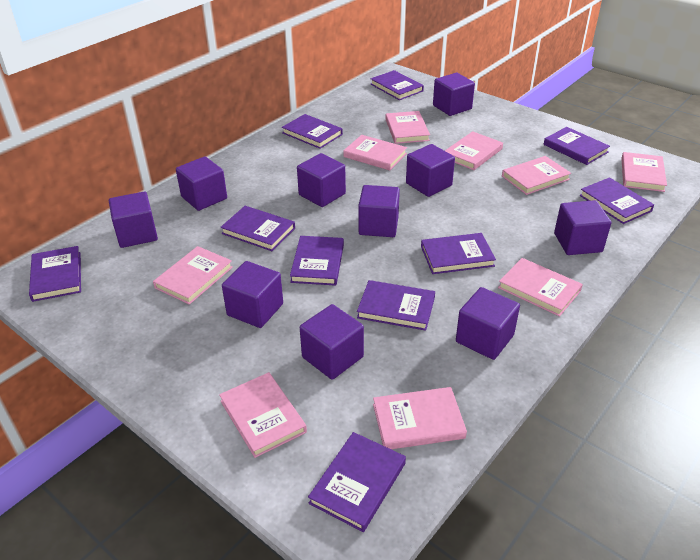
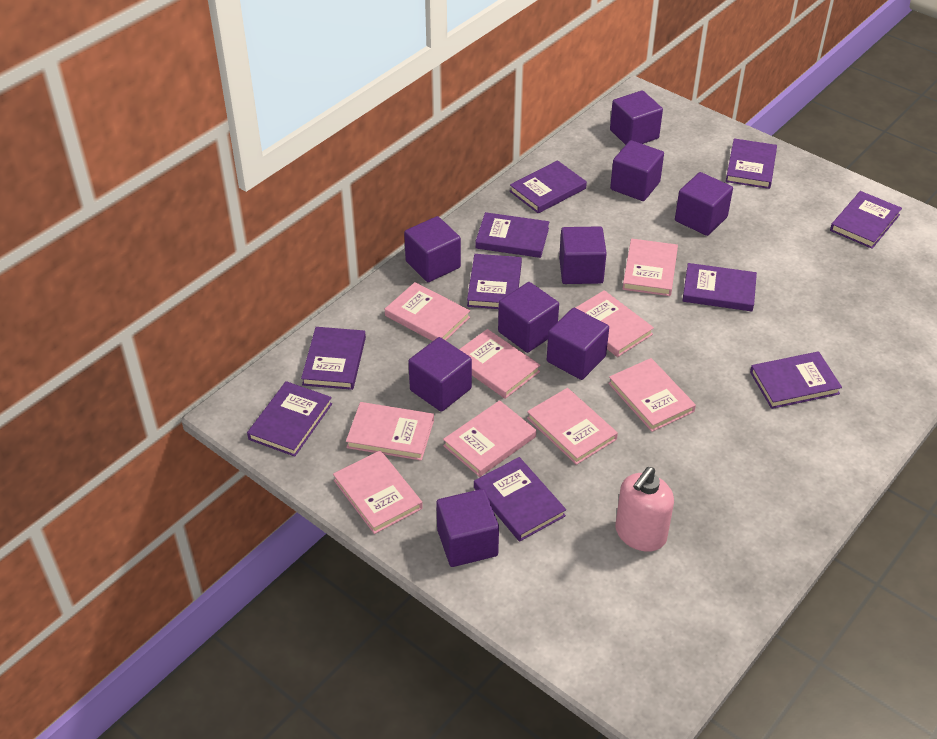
pink soap dispenser: 0 -> 1
purple cube: 10 -> 9

